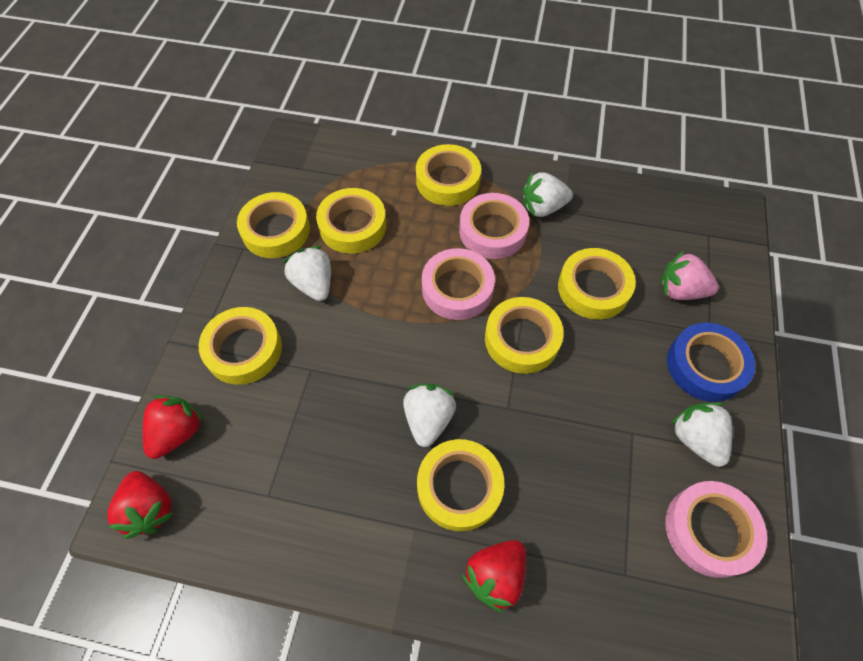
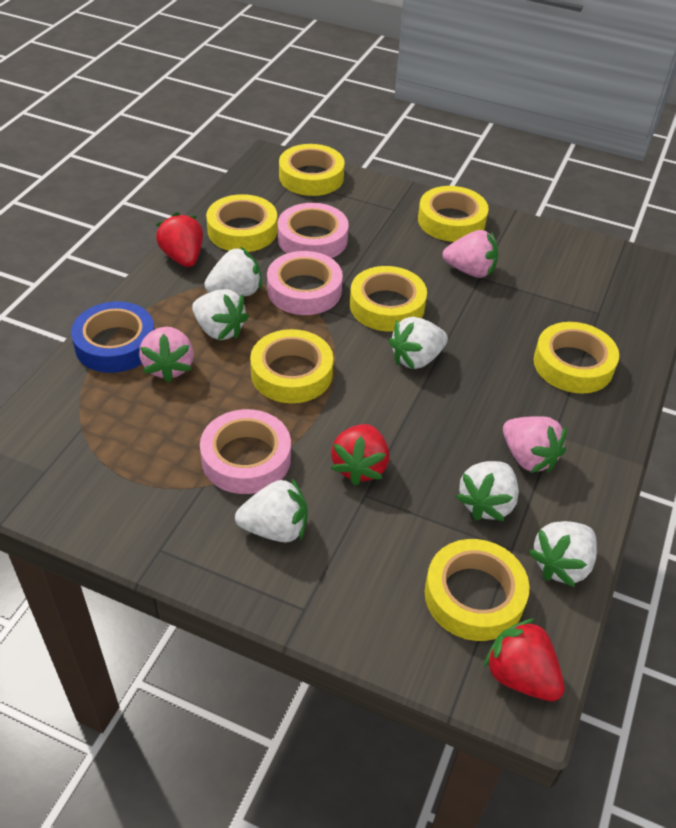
pink strawberry: 1 -> 3
white strawberry: 4 -> 6

